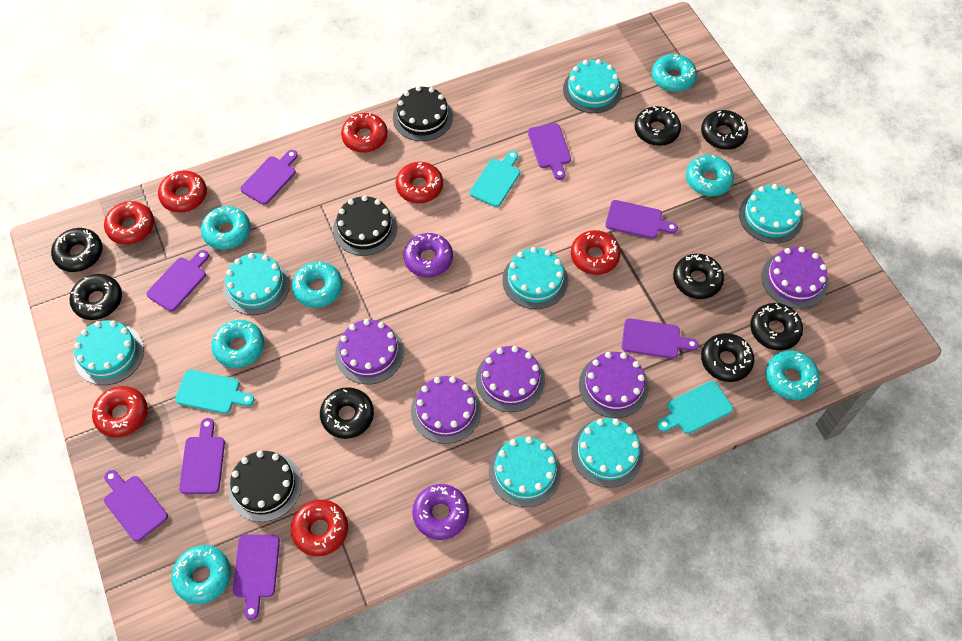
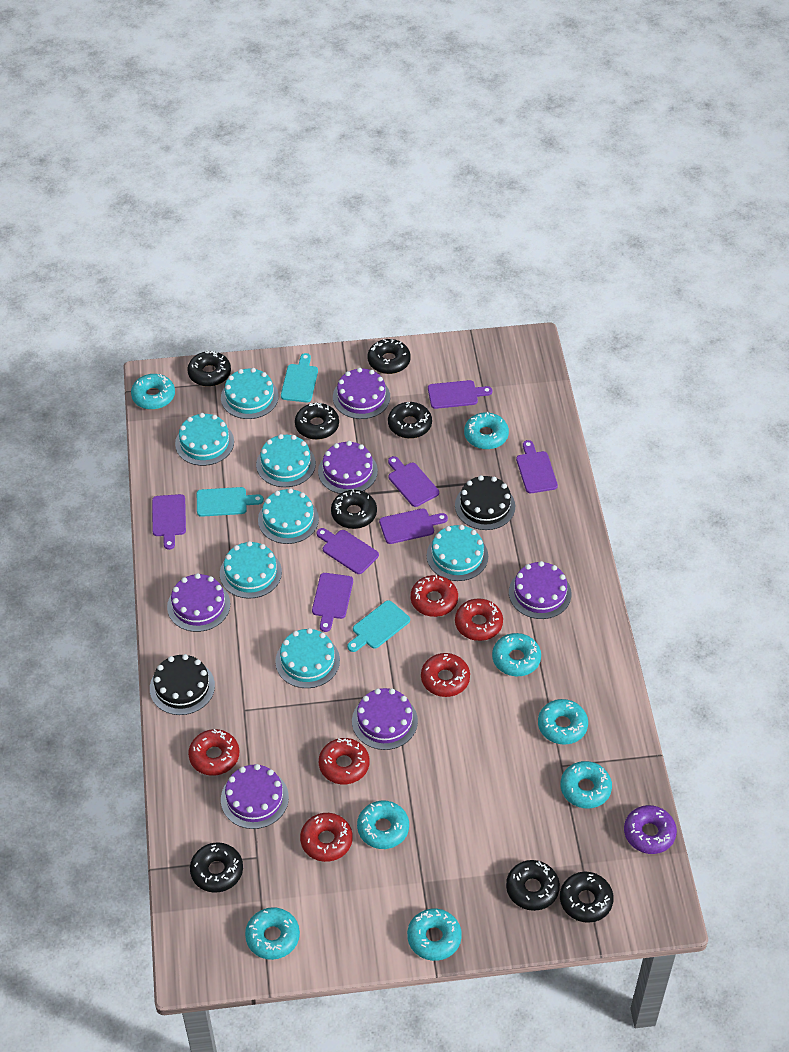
black cake: 3 -> 2
purple cake: 5 -> 6
purple cutting board: 8 -> 7
purple donut: 2 -> 1
red donut: 7 -> 6
turquoise donut: 7 -> 8

